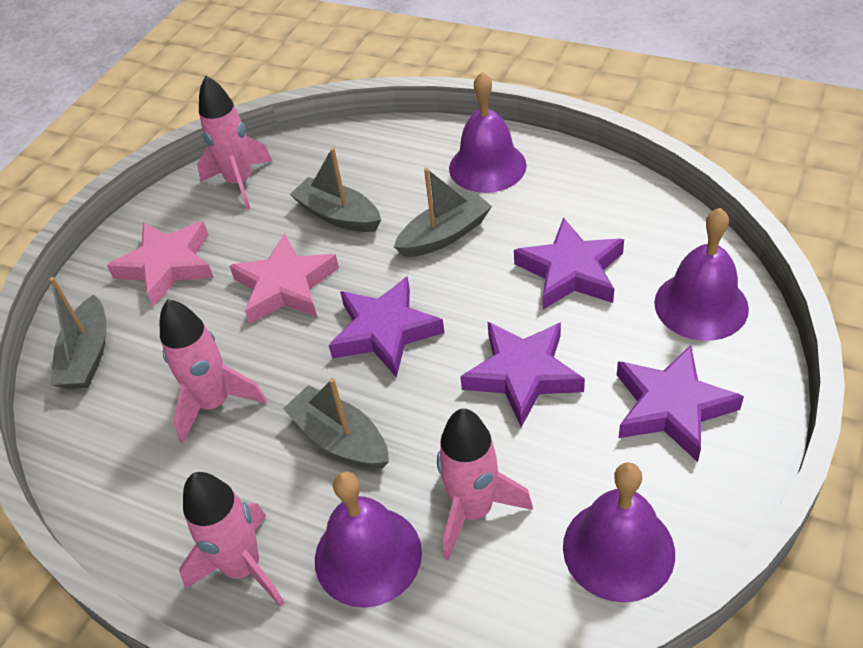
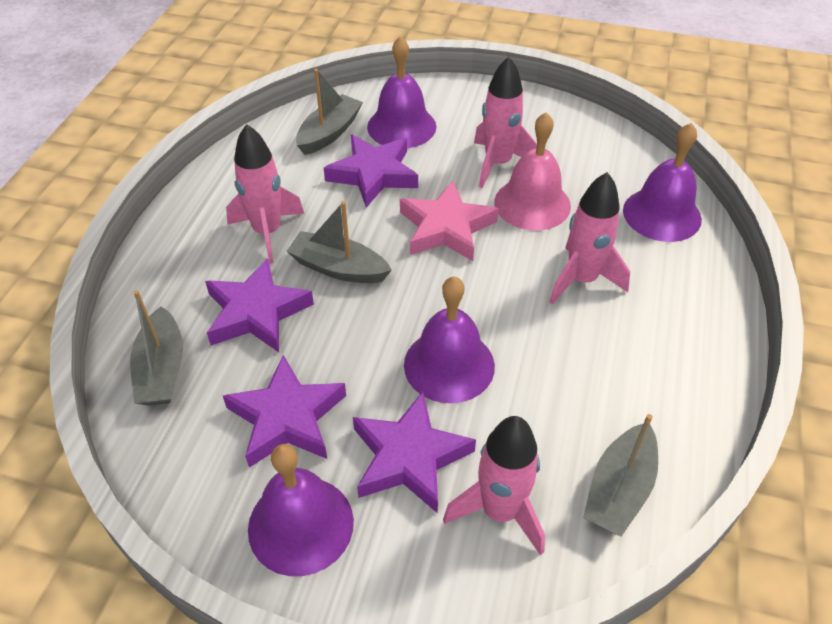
pink bell: 0 -> 1
pink star: 2 -> 1

